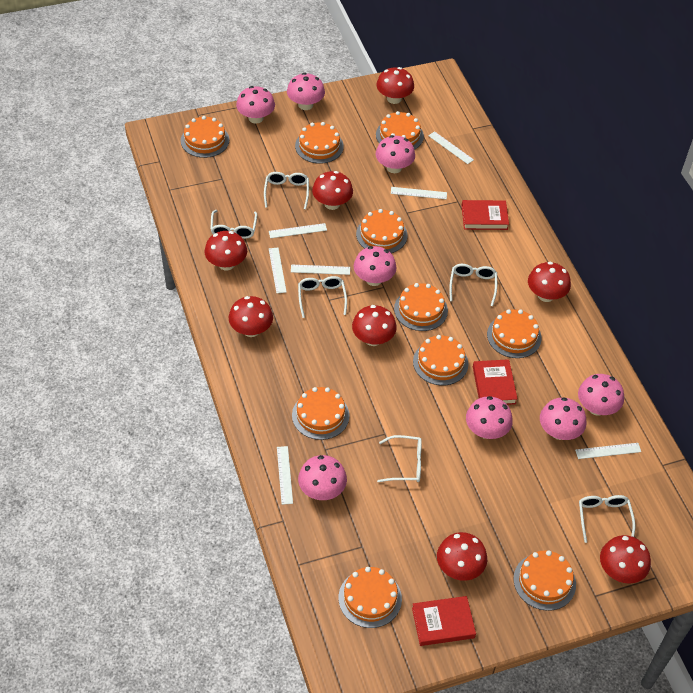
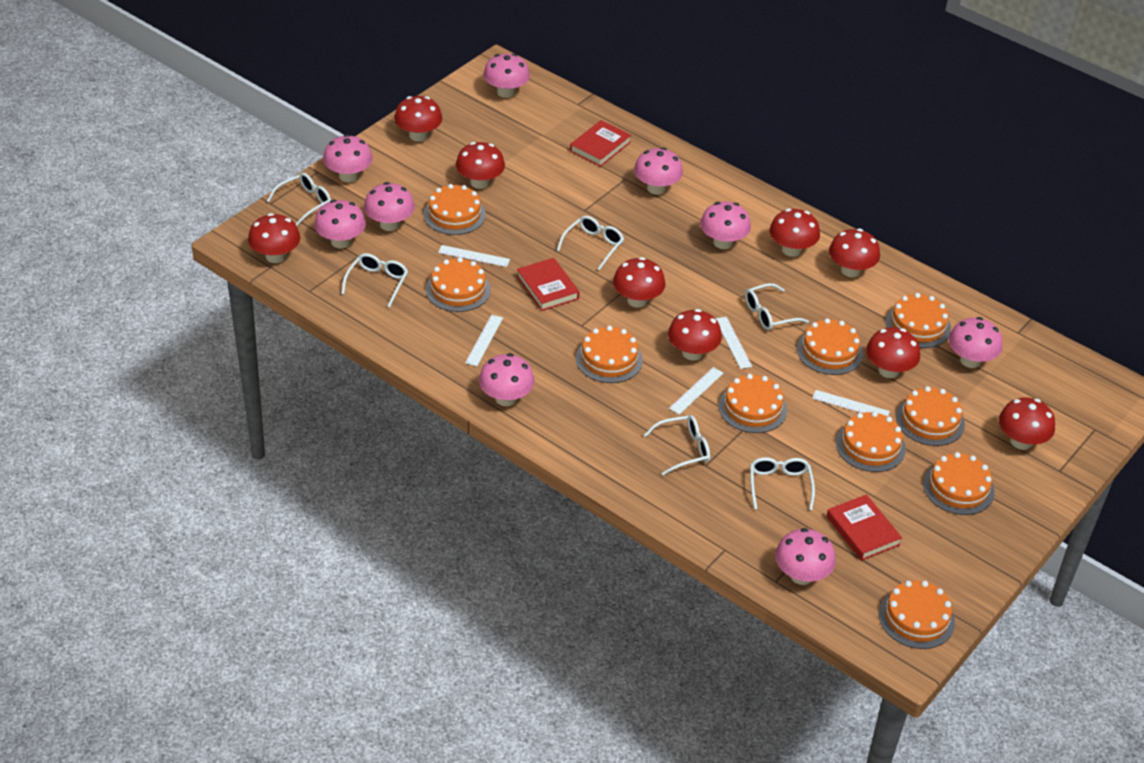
pink mushroom: 8 -> 9
red mushroom: 8 -> 9
white ruler: 7 -> 5

